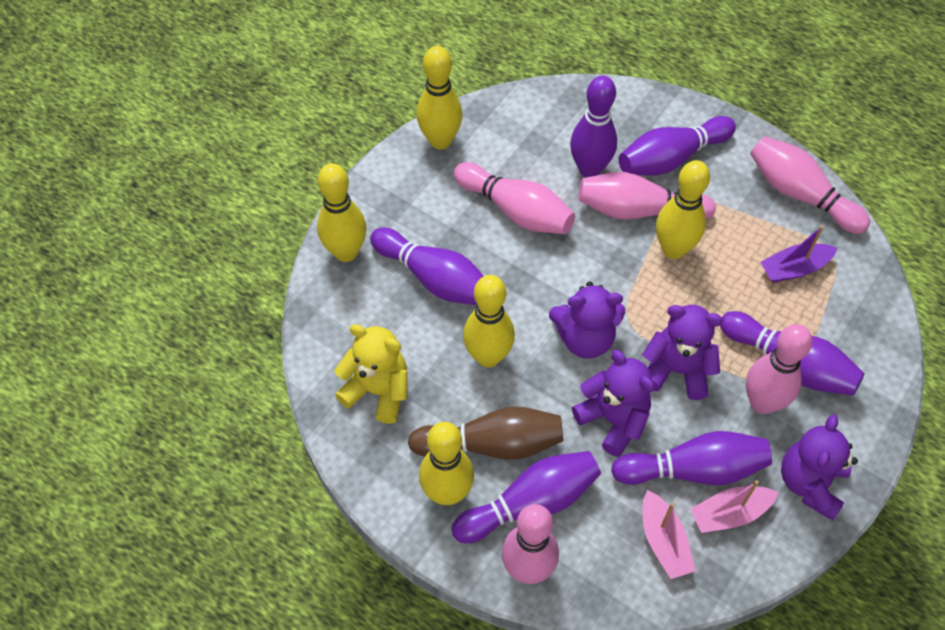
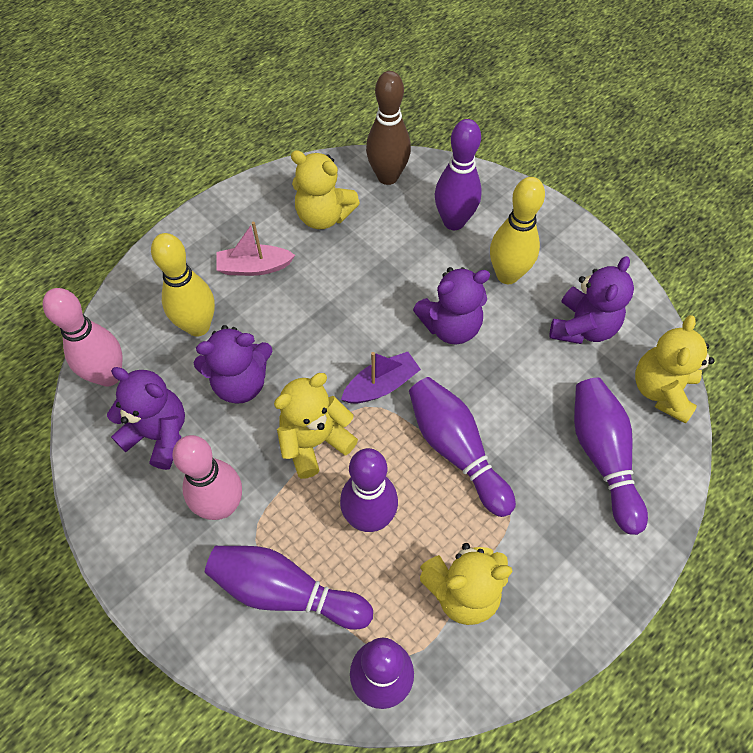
pink boat: 2 -> 1
pink bowling pin: 5 -> 2
yellow bowling pin: 5 -> 2
yellow teddy bear: 1 -> 4

